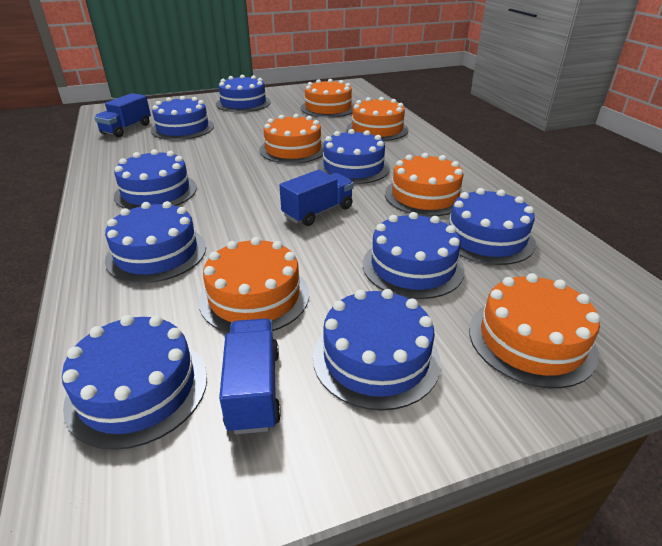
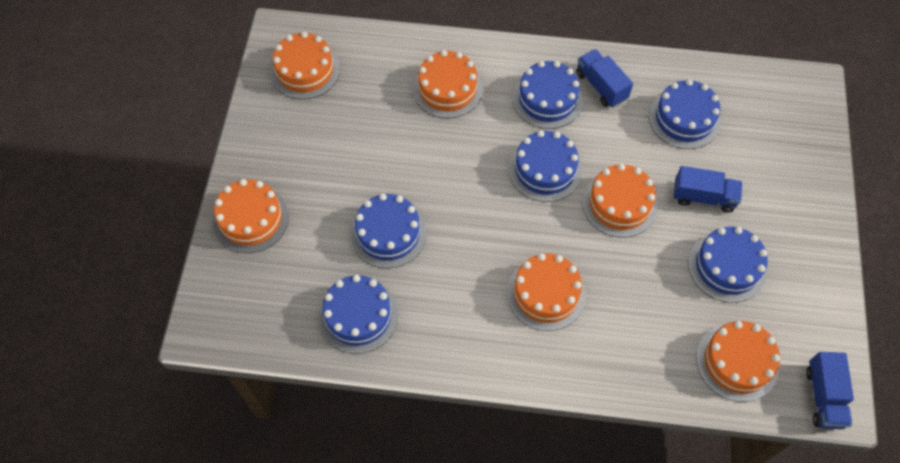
blue cake: 9 -> 6

